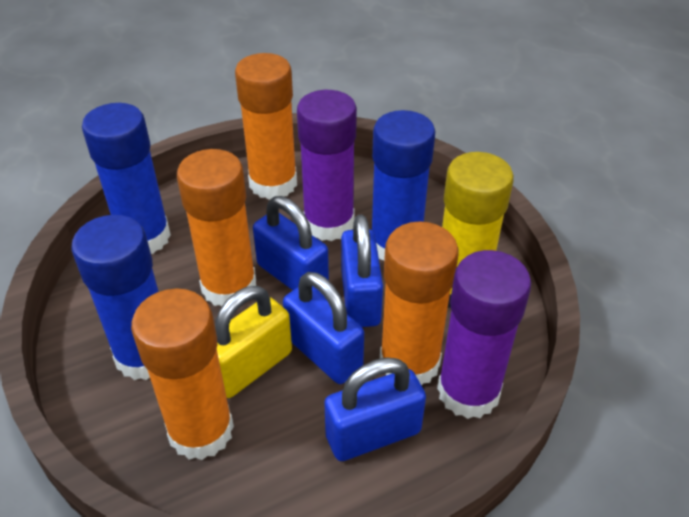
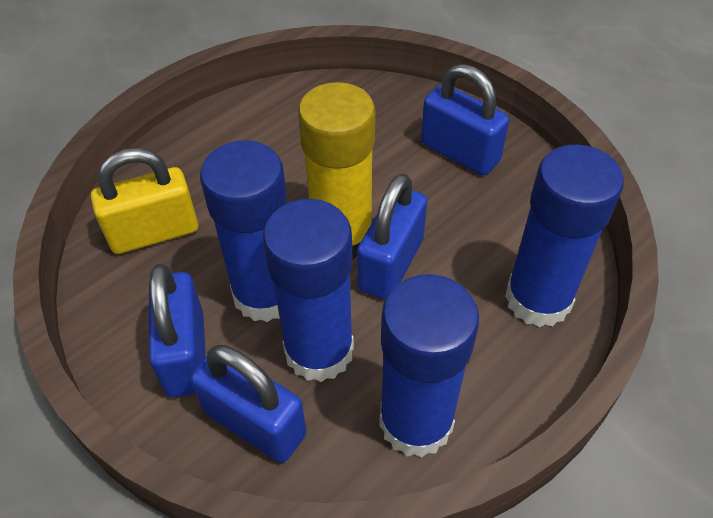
blue glue stick: 3 -> 4
orange glue stick: 4 -> 0
purple glue stick: 2 -> 0

